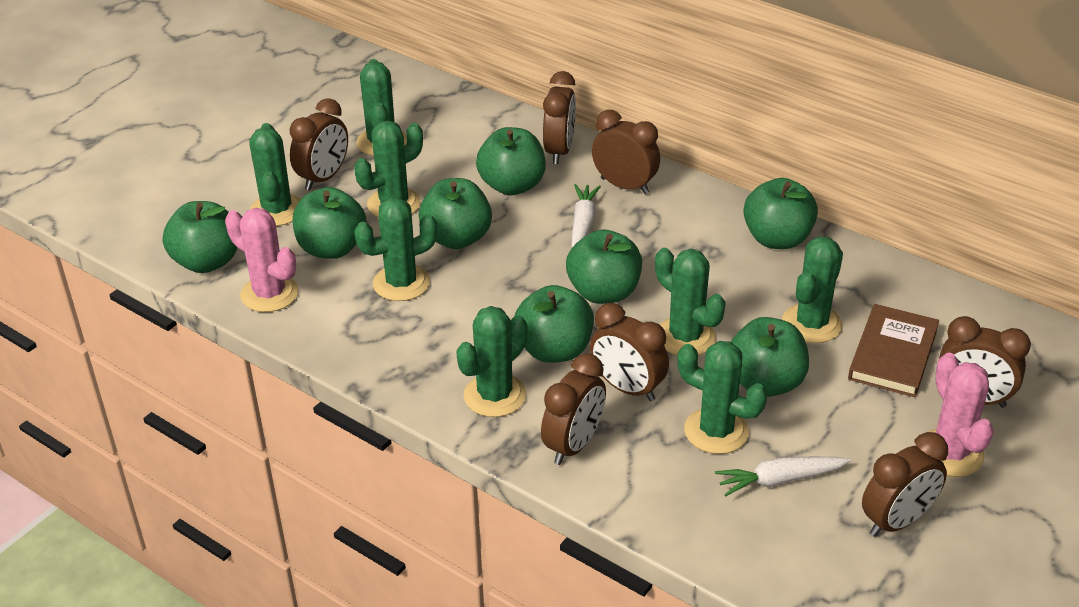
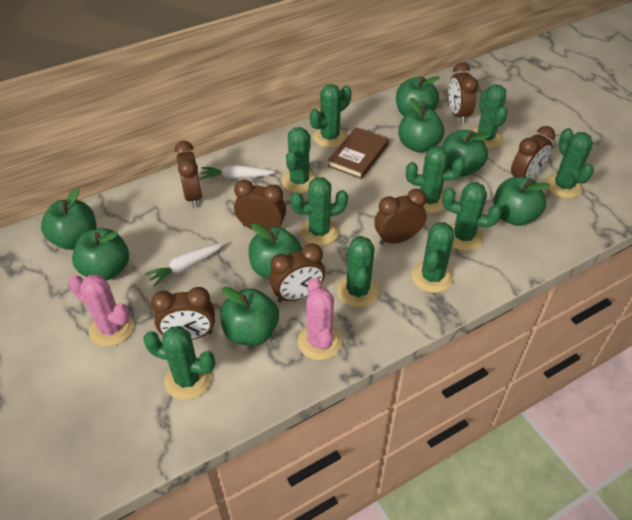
green cactus: 8 -> 10

